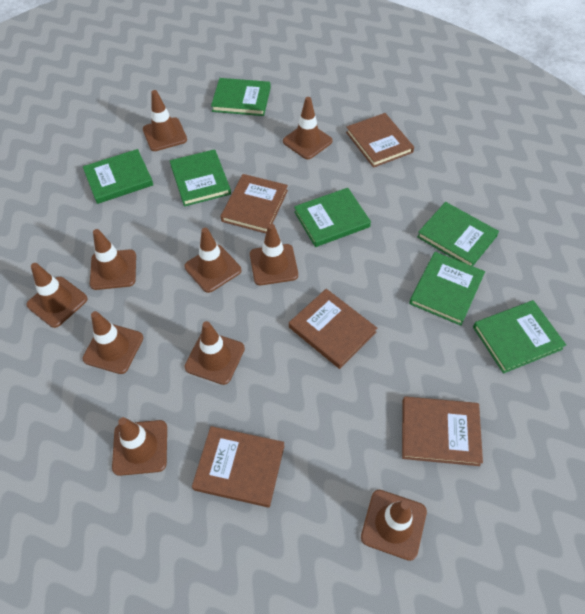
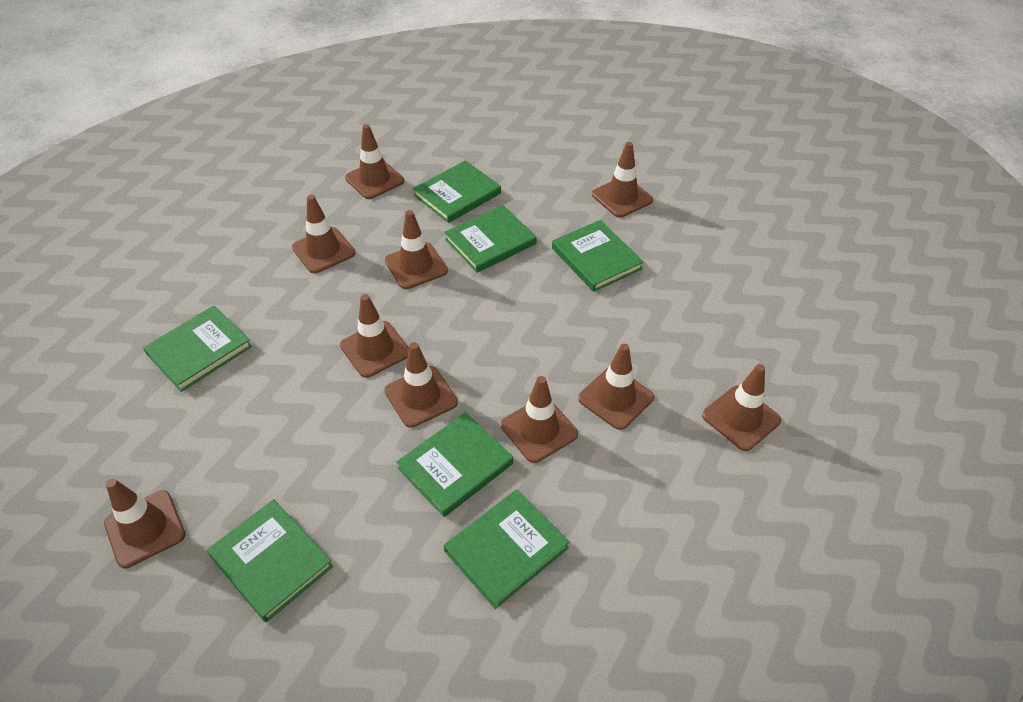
brown book: 5 -> 0

